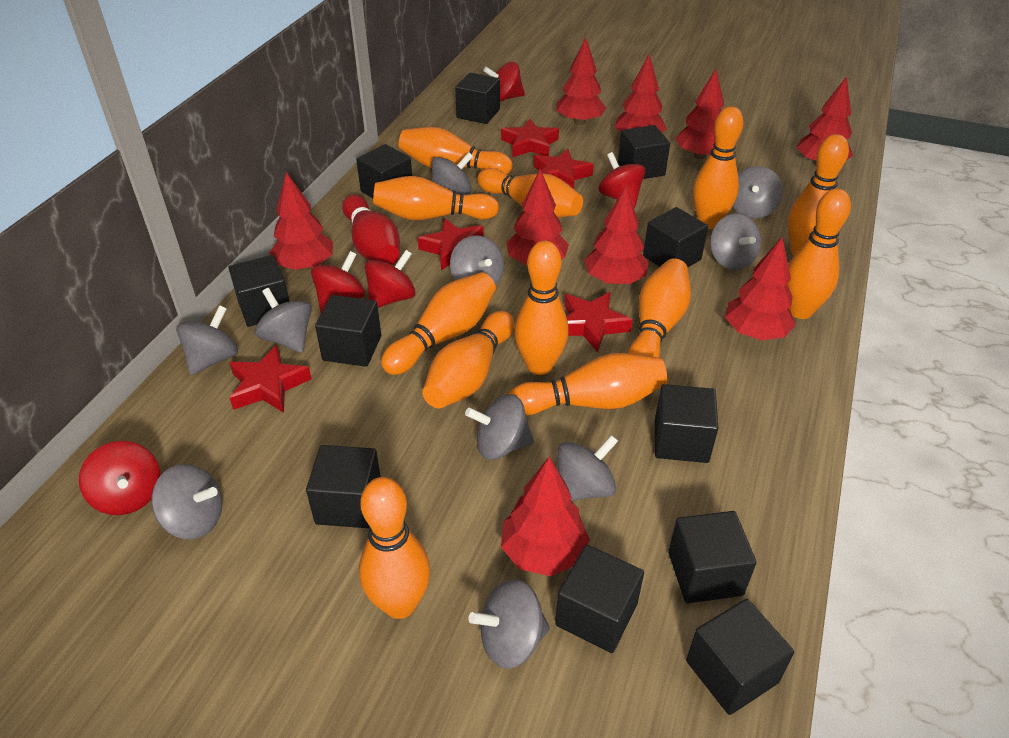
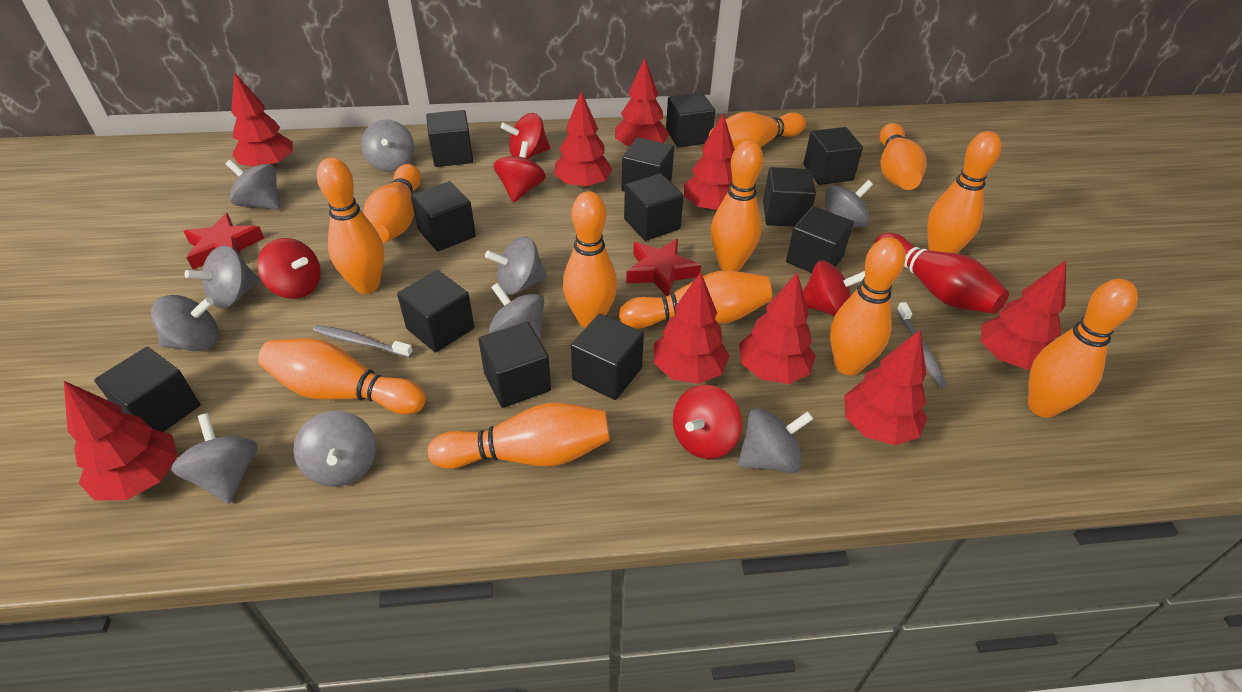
black cube: 11 -> 12
grey toothbrush: 0 -> 2
red star: 5 -> 2

